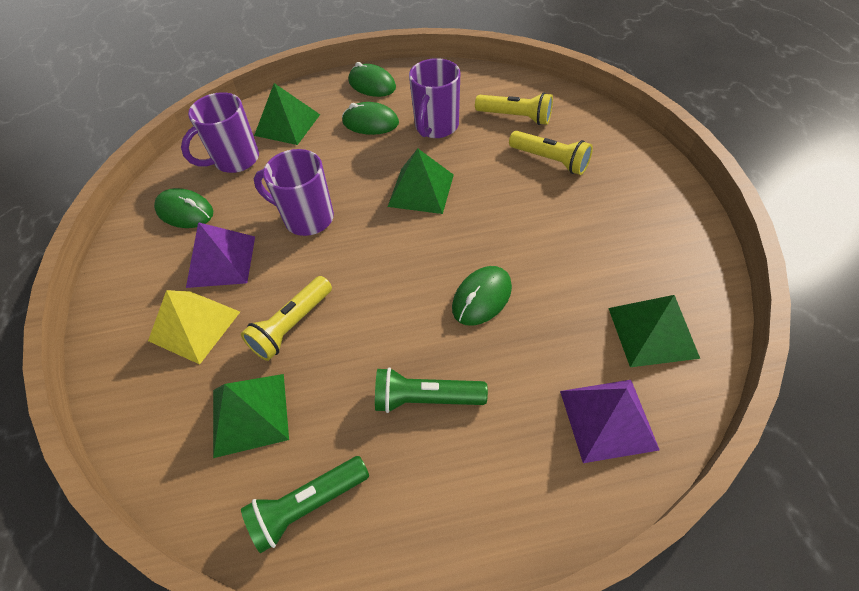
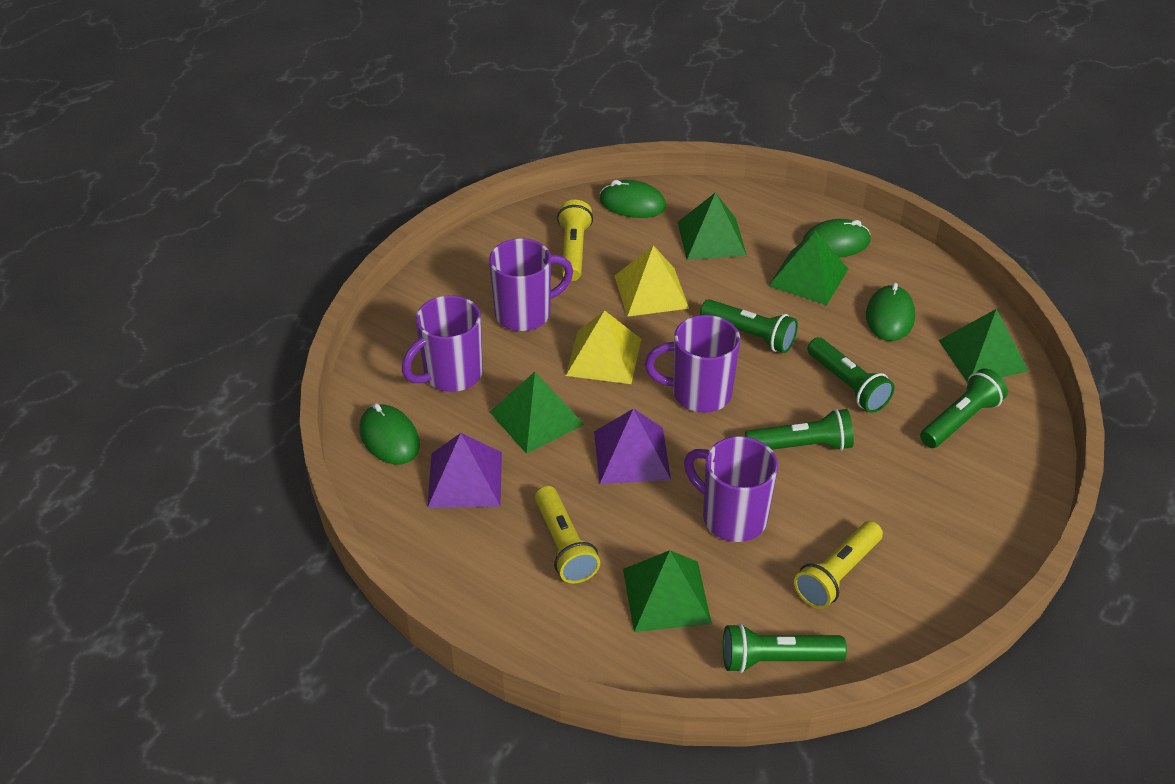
green flashlight: 2 -> 5
green pyramid: 4 -> 5
purple mug: 3 -> 4
yellow pyramid: 1 -> 2

